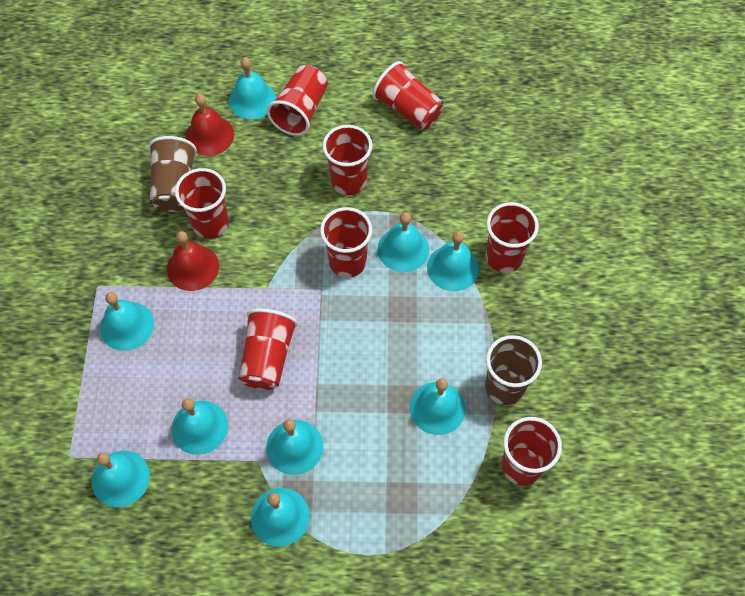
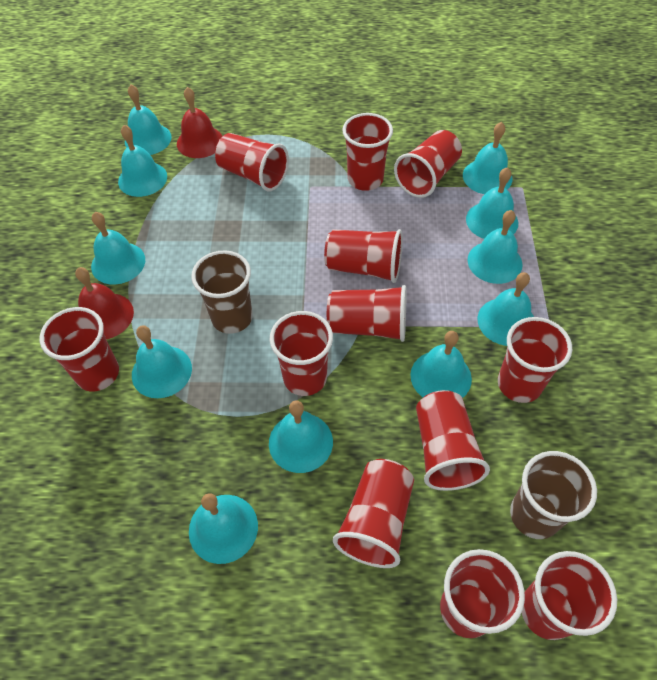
red cup: 8 -> 12
turquoise bell: 9 -> 11

